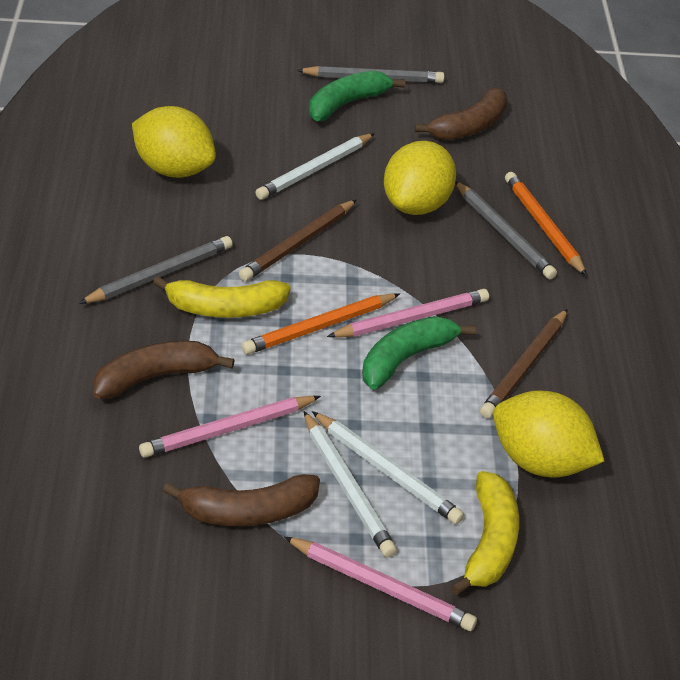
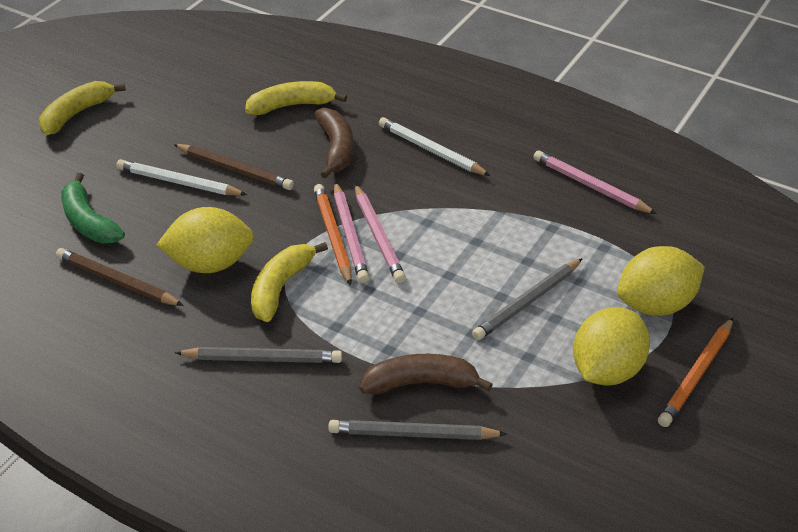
brown banana: 3 -> 2
green banana: 2 -> 1
white pencil: 3 -> 2
yellow banana: 2 -> 3

